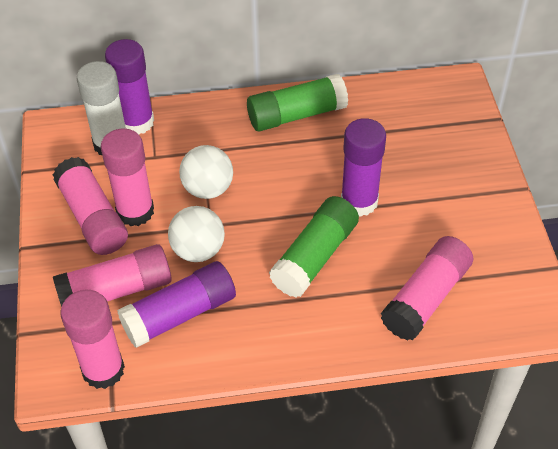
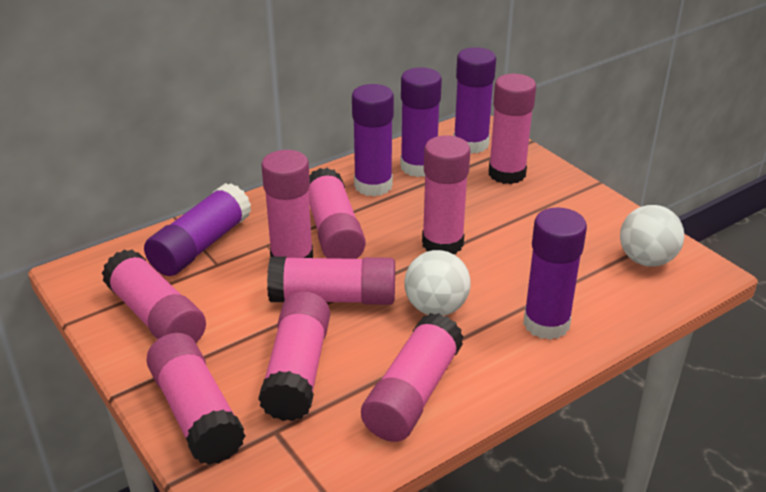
green glue stick: 2 -> 0
pink glue stick: 5 -> 9
purple glue stick: 3 -> 5
white glue stick: 1 -> 0

